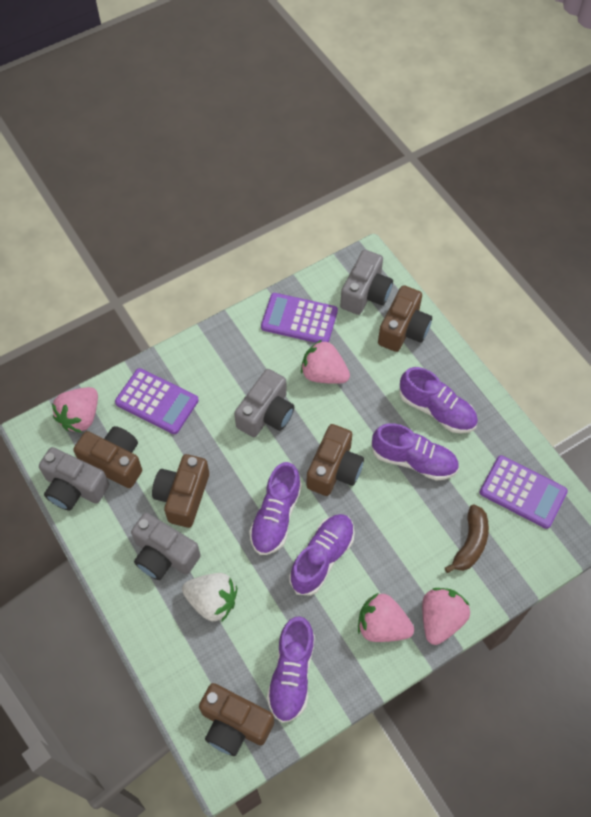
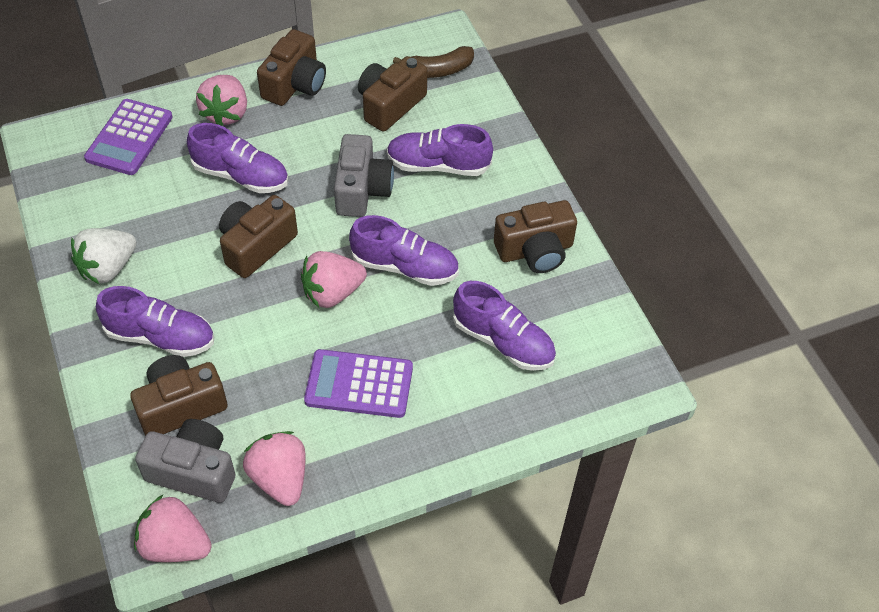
grey camera: 4 -> 2
purple calculator: 3 -> 2

